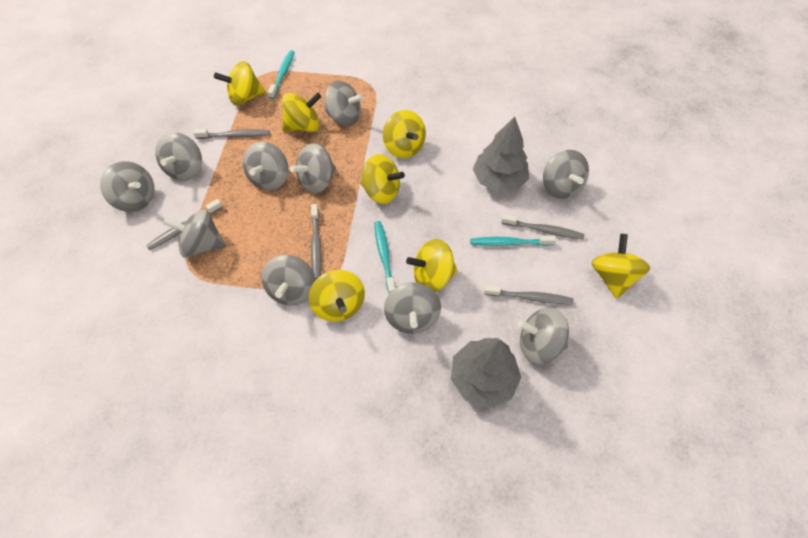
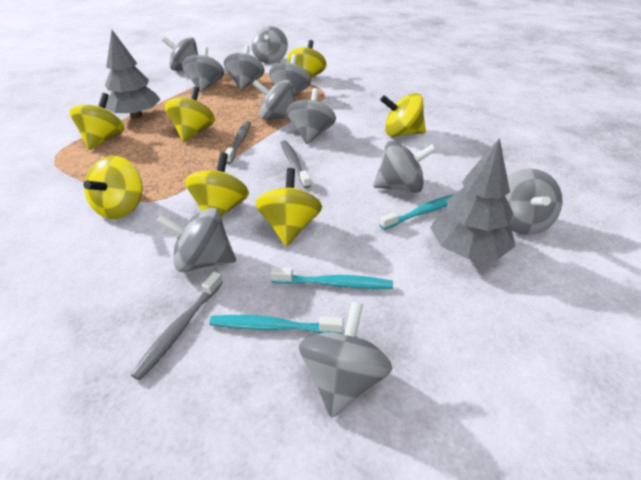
grey spinning top: 10 -> 11
grey toothbrush: 5 -> 3

